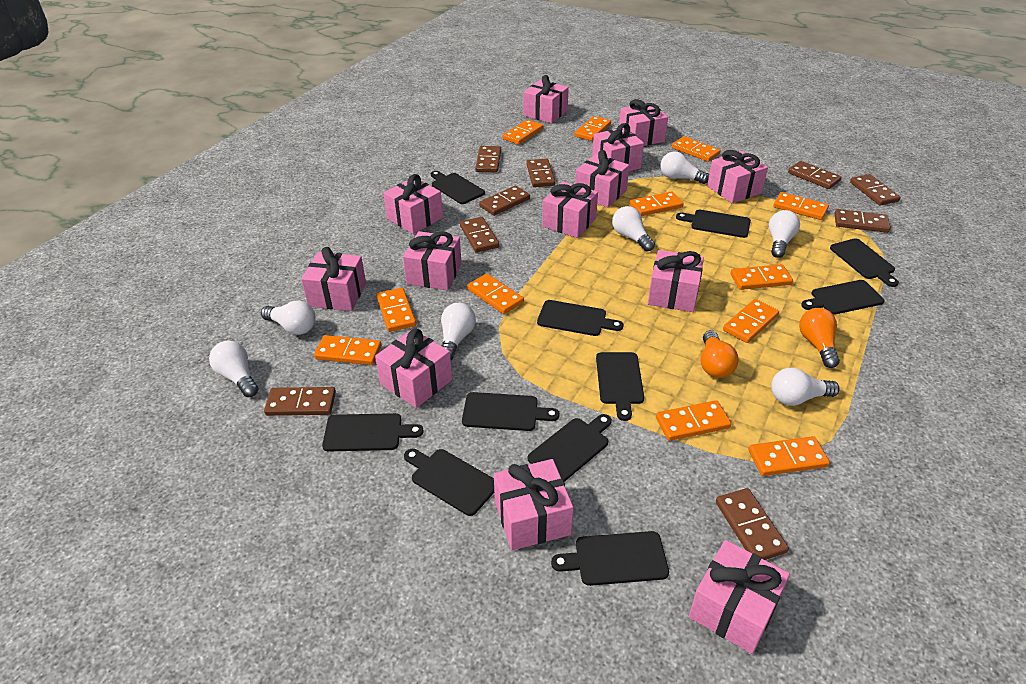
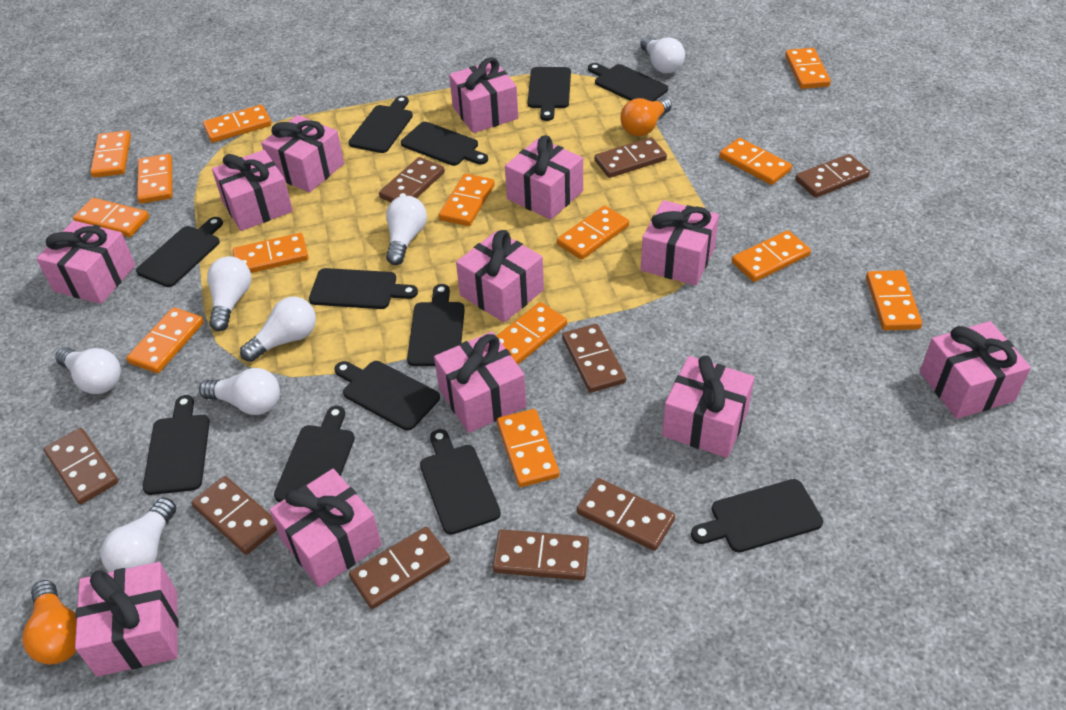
black cutting board: 11 -> 12
orange domino: 12 -> 14
pink gift: 13 -> 12

